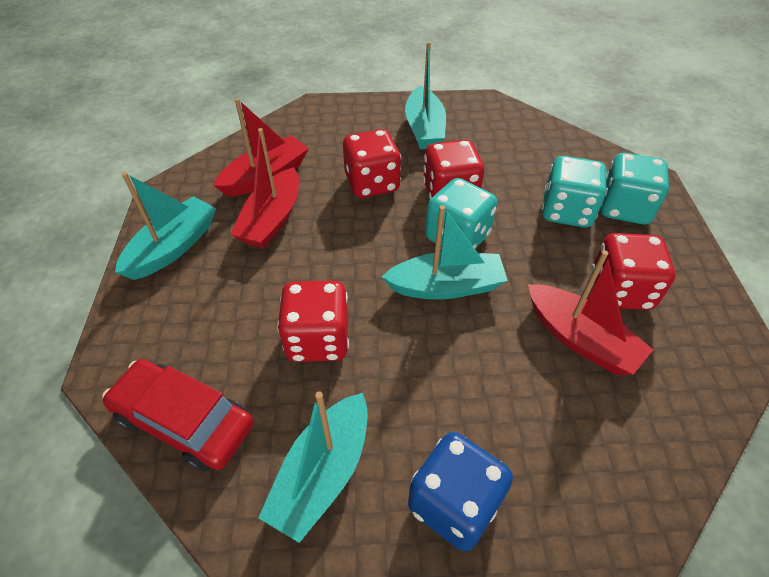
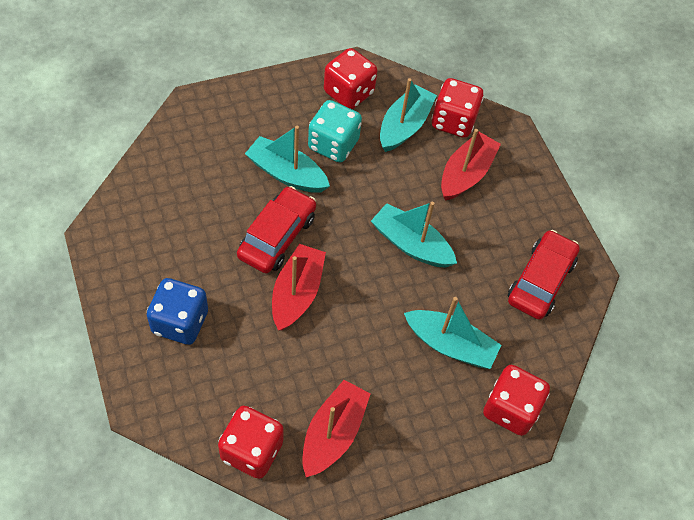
red car: 1 -> 2
turquoise dice: 3 -> 1

